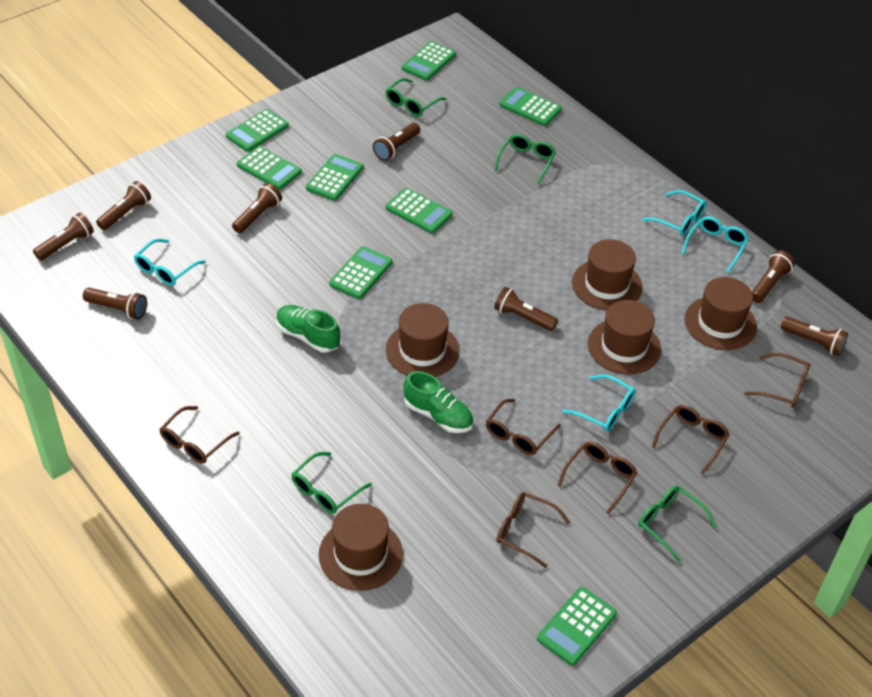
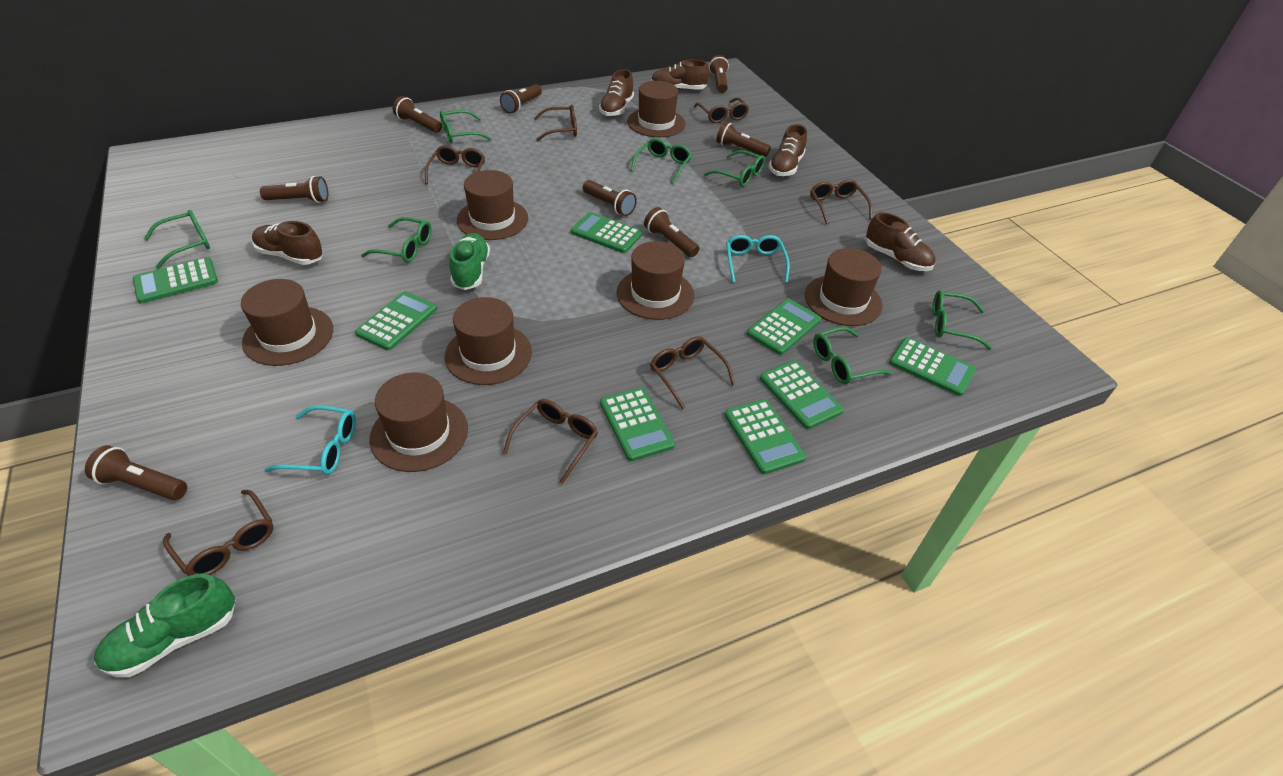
brown glasses: 6 -> 7
brown hat: 5 -> 7
brown shoe: 0 -> 5
green glasses: 4 -> 7
turquoise glasses: 4 -> 2

